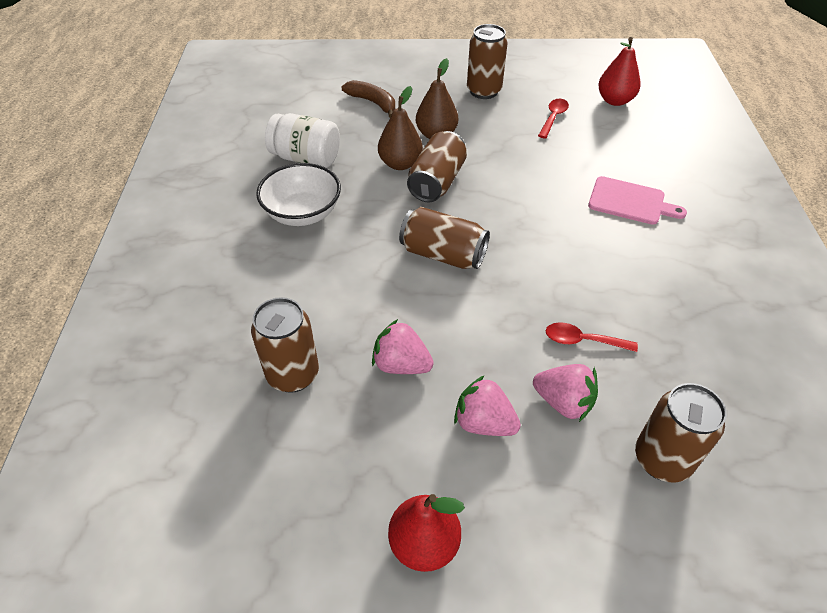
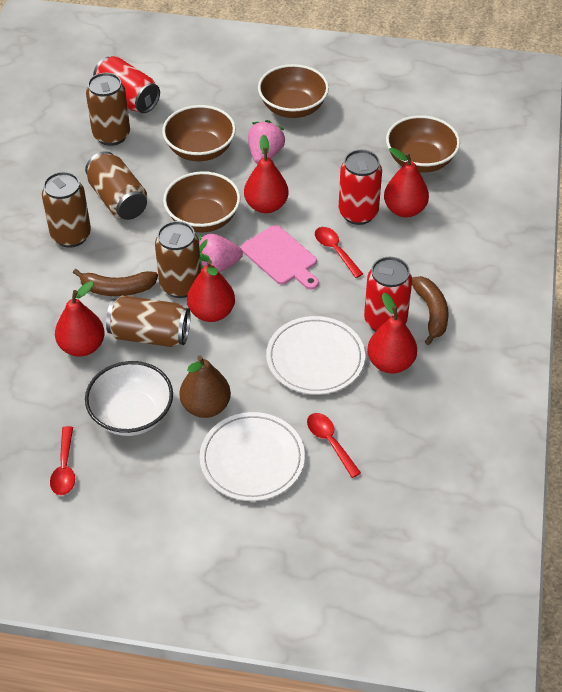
brown banana: 1 -> 2
brown bowl: 0 -> 4
brown pear: 2 -> 1
pink strawberry: 3 -> 2
red can: 0 -> 3
red pear: 2 -> 5
red spoon: 2 -> 3
white jar: 1 -> 0
white plate: 0 -> 2

